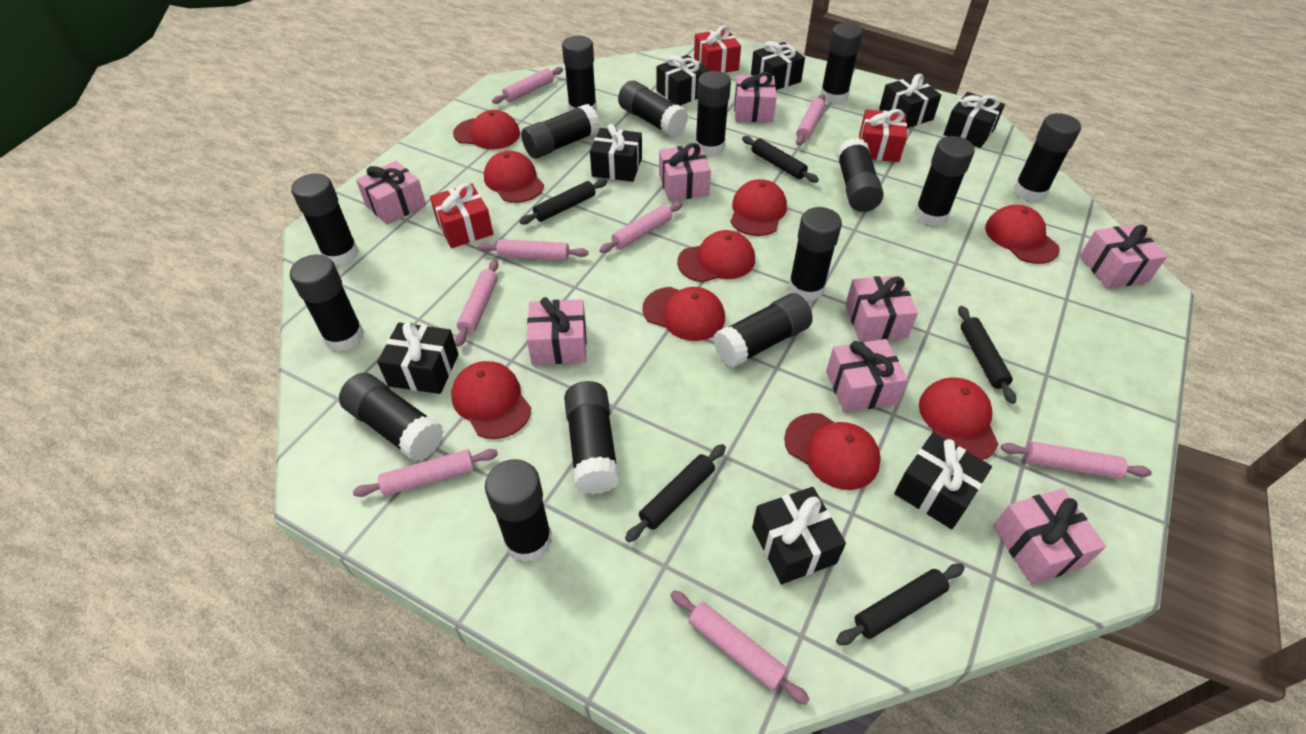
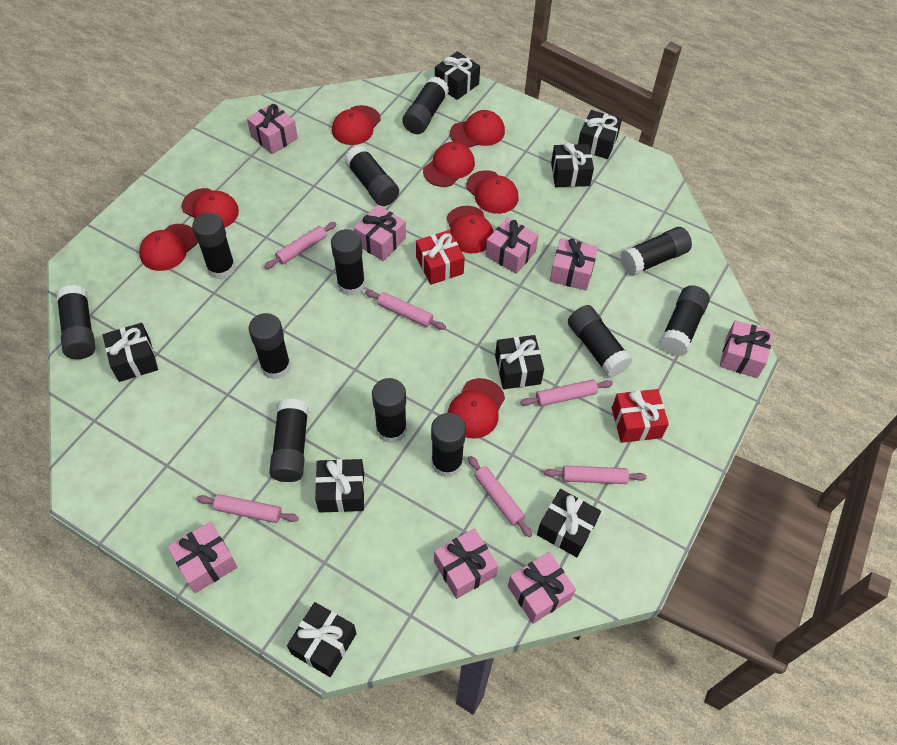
black glue stick: 15 -> 12
black rolling pin: 5 -> 0
pink rolling pin: 8 -> 6
red cap: 9 -> 8
red gift: 3 -> 2

